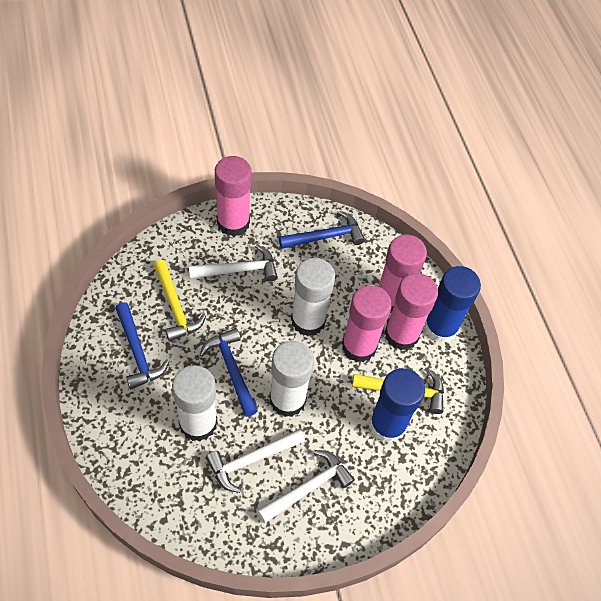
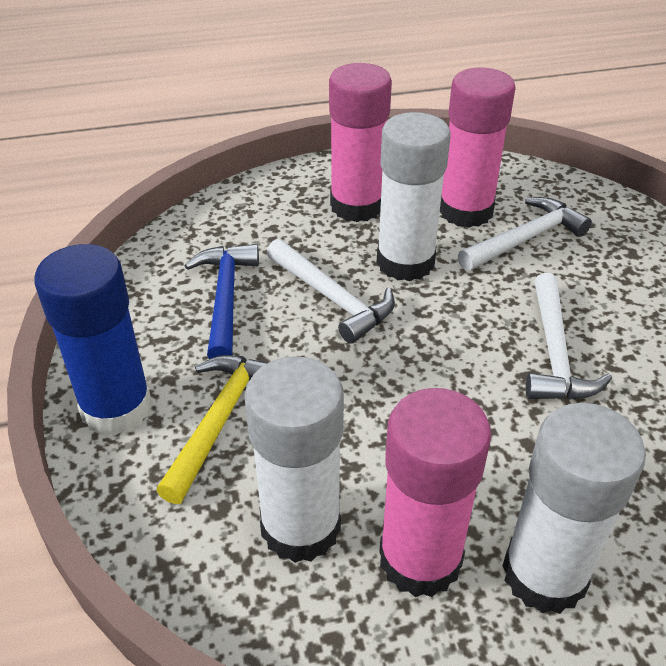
blue glue stick: 2 -> 1
blue hammer: 3 -> 1
pink glue stick: 4 -> 3
yellow hammer: 2 -> 1

